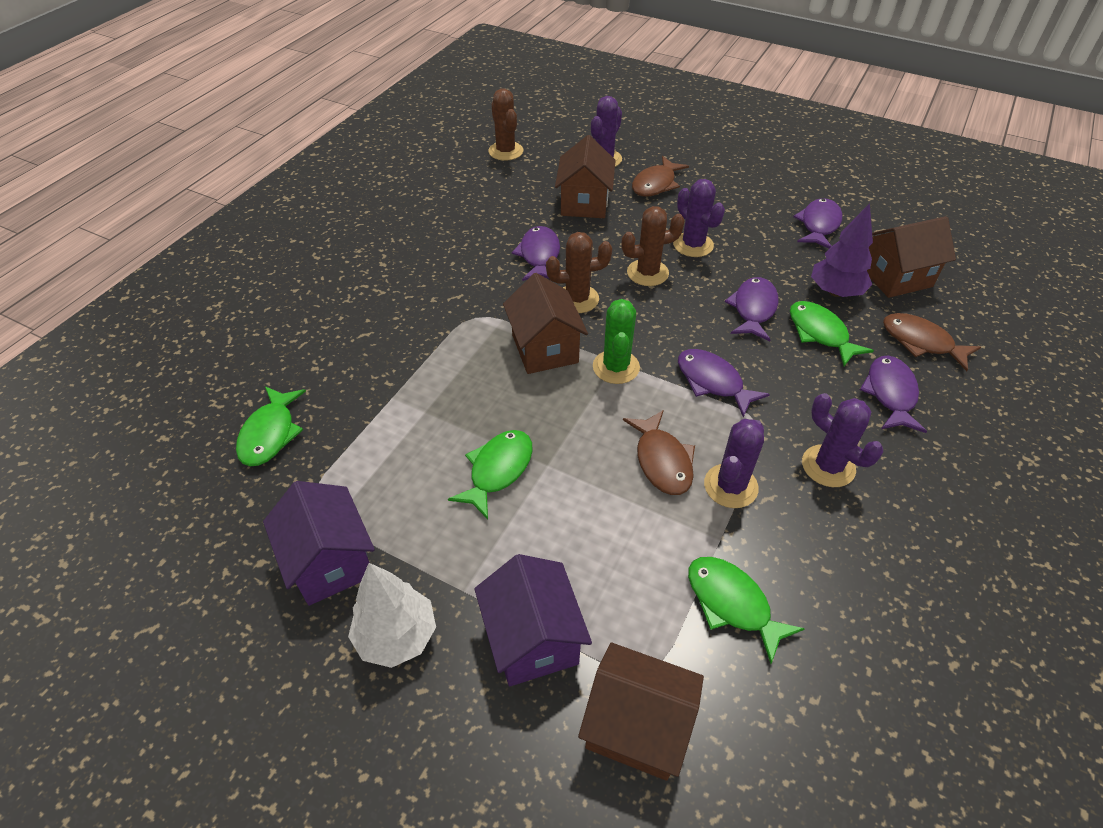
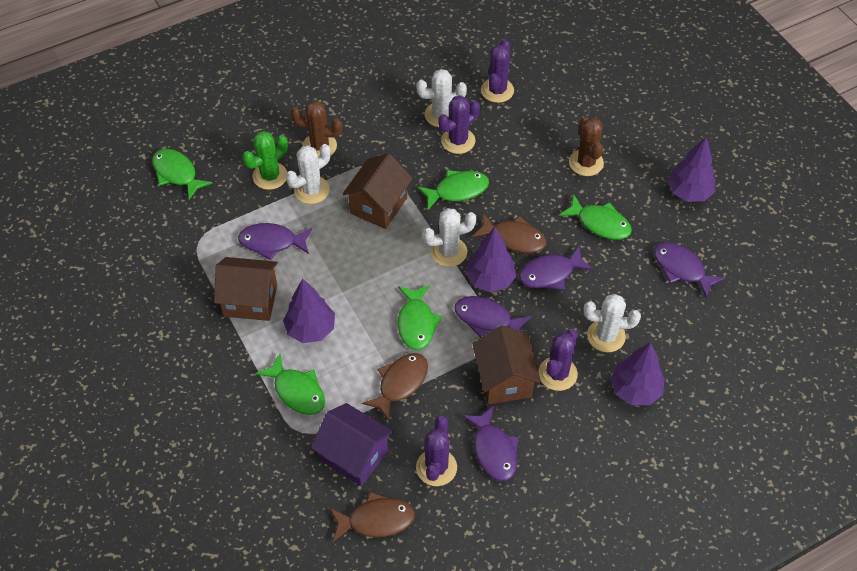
brown cactus: 3 -> 2
brown house: 4 -> 3
green fish: 4 -> 5
purple house: 2 -> 1
purple tree: 1 -> 4
white cactus: 0 -> 4
white tree: 1 -> 0

